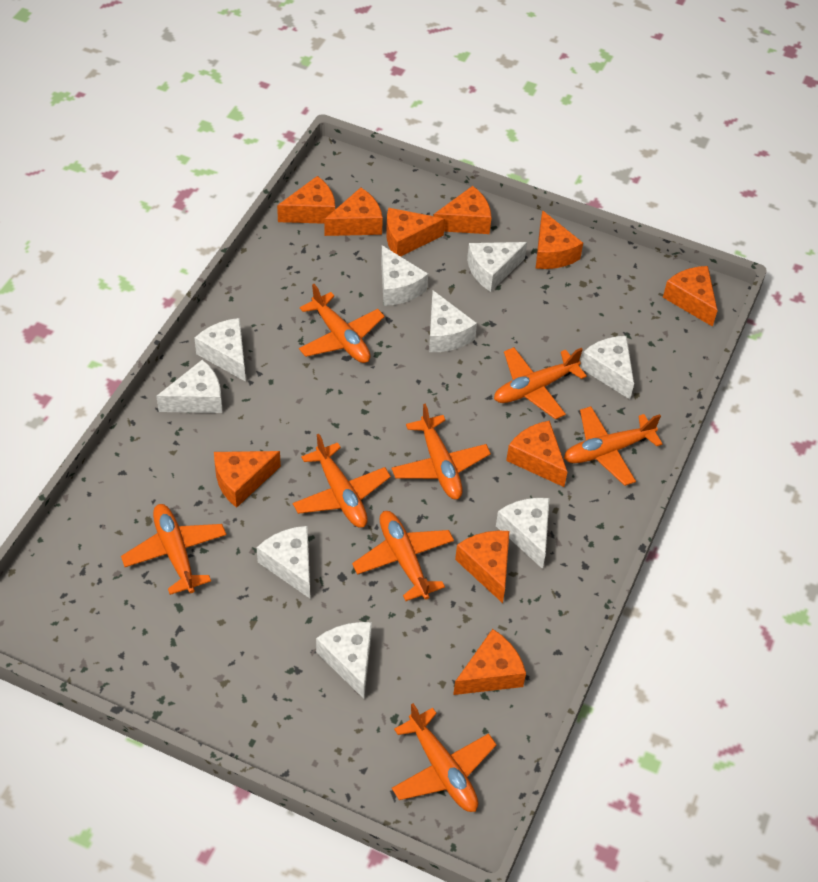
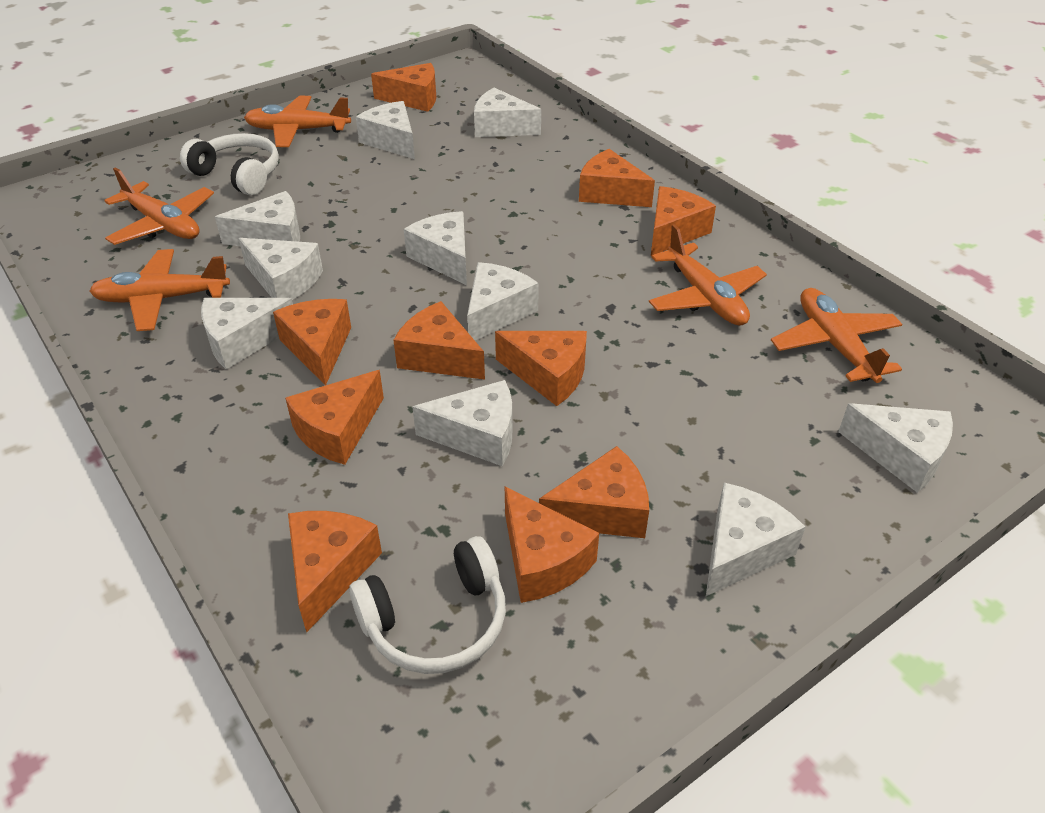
orange plane: 8 -> 5
white cheese: 9 -> 10
white headphones: 0 -> 2

